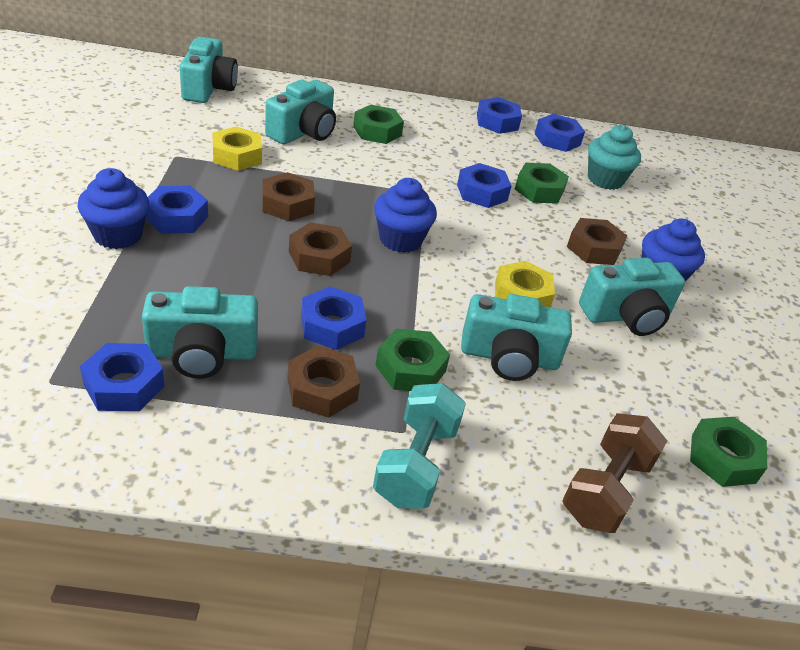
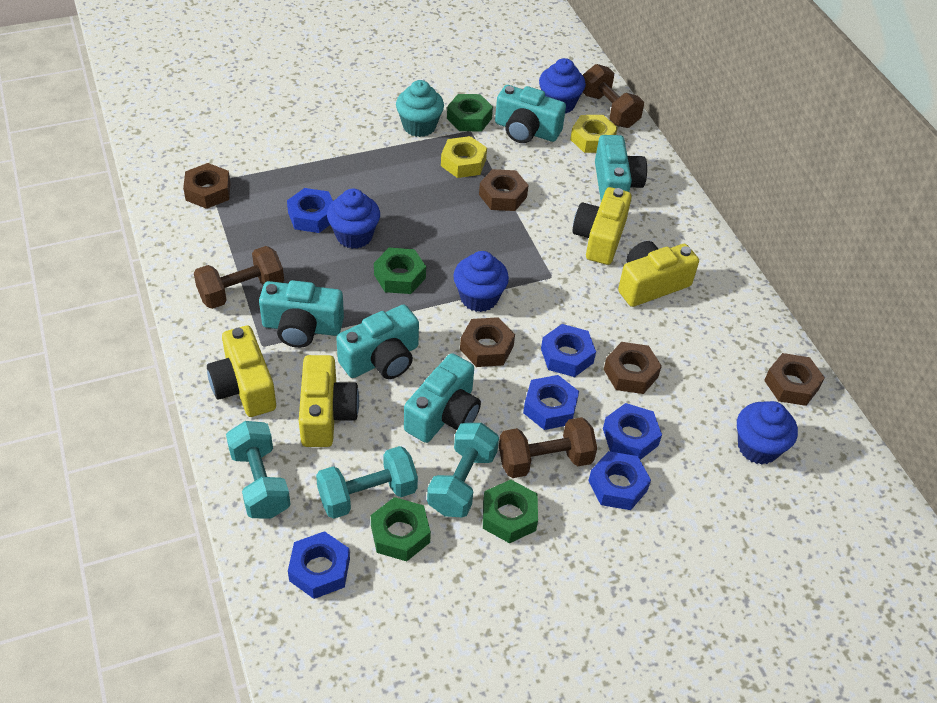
blue cupcake: 3 -> 4
brown dumbbell: 1 -> 3
brown nut: 4 -> 5
turquoise dumbbell: 1 -> 3
yellow camera: 0 -> 4

